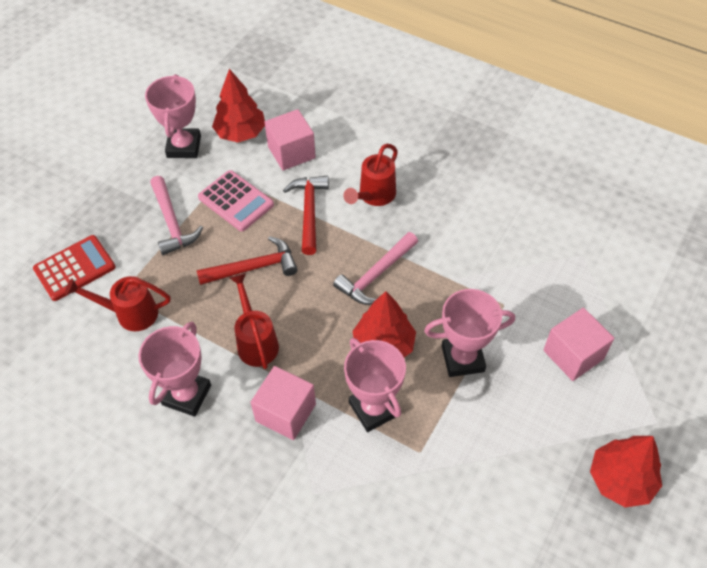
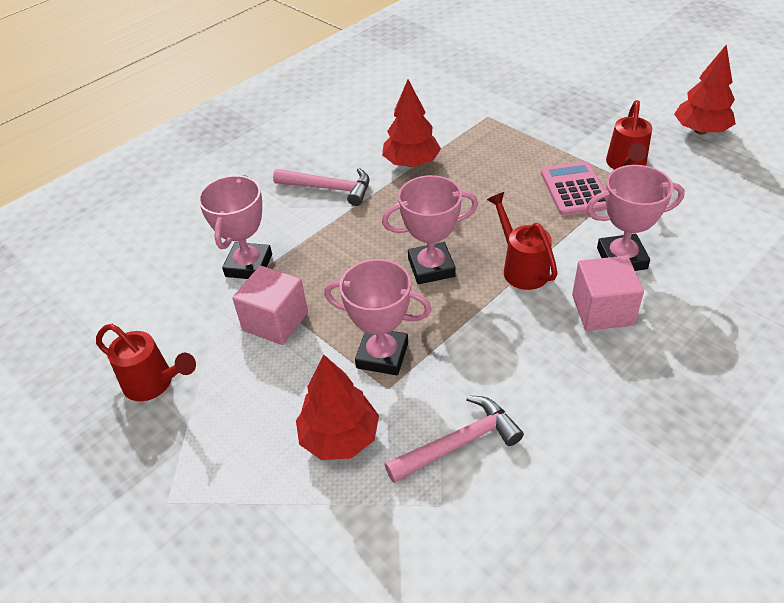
pink cube: 3 -> 2
red calculator: 1 -> 0
red hammer: 2 -> 0

